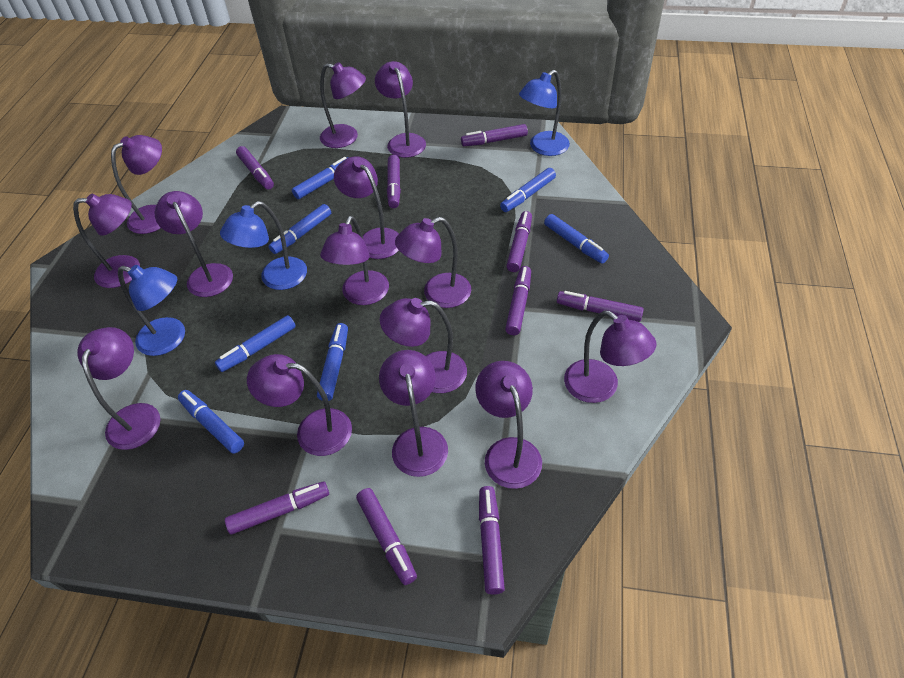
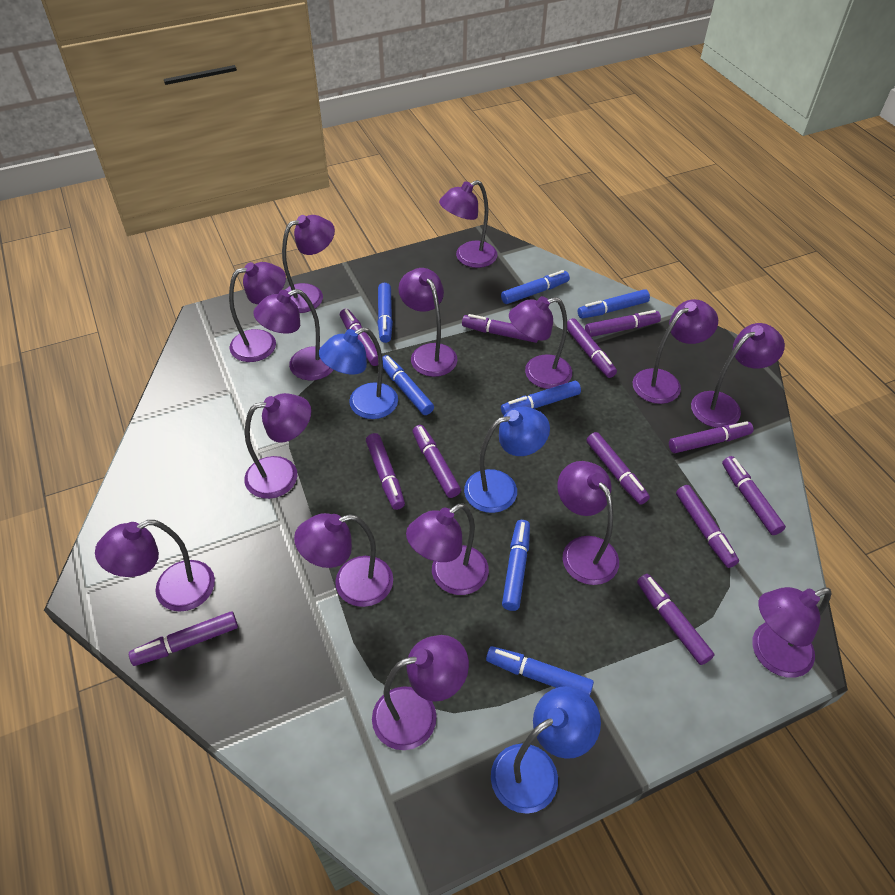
purple lamp: 14 -> 15
purple marker: 9 -> 12

